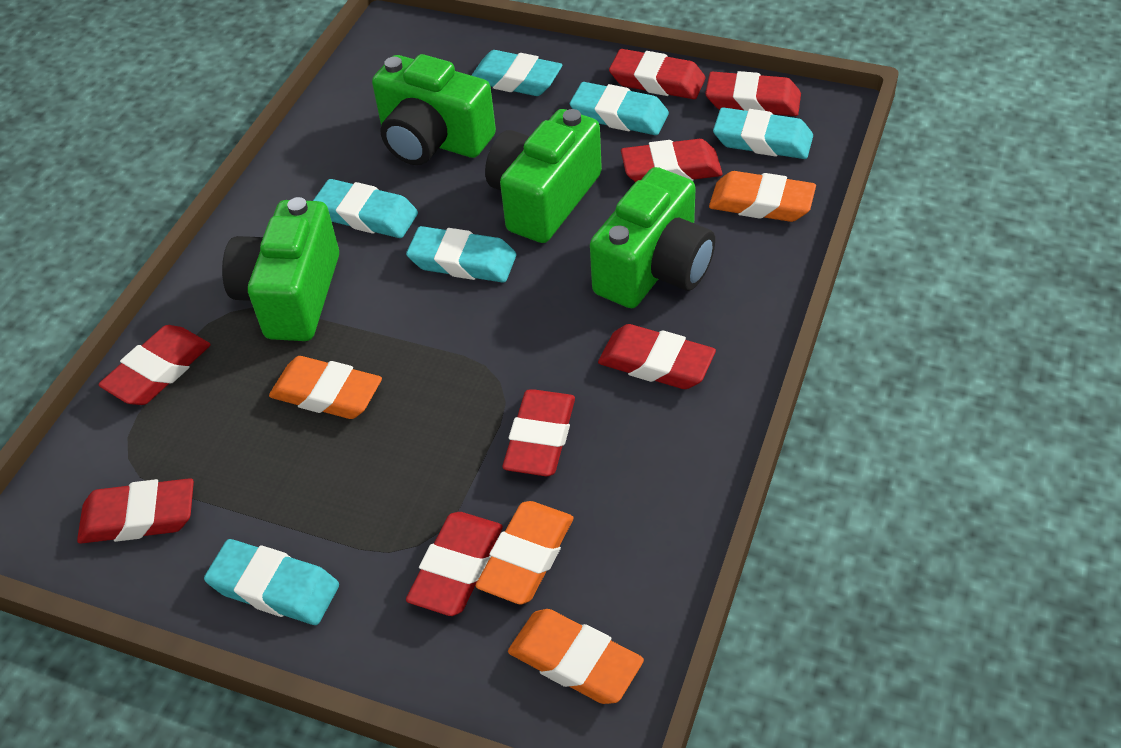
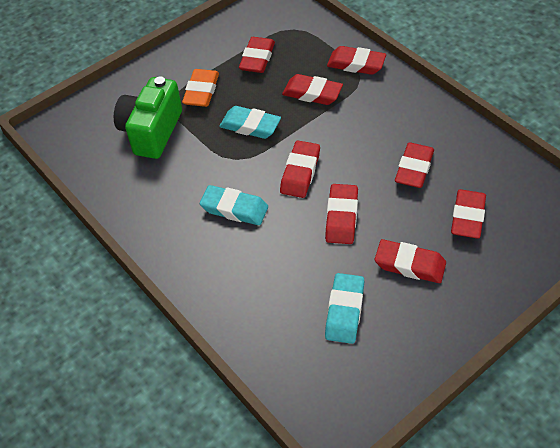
green camera: 4 -> 1
orange eraser: 4 -> 1
turquoise eraser: 6 -> 3

